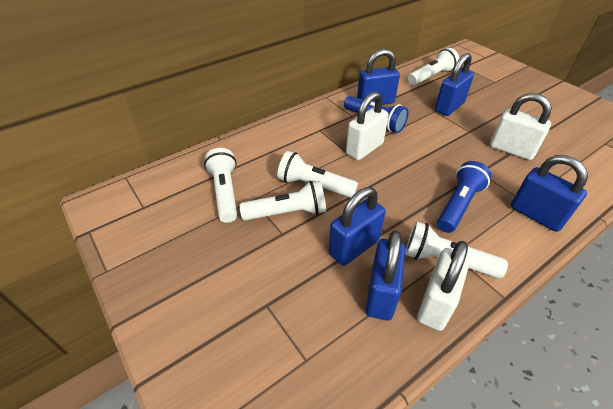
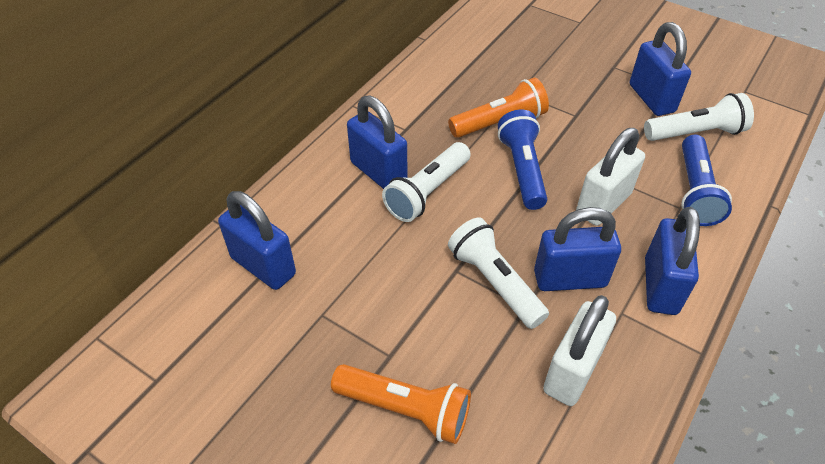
orange flashlight: 0 -> 2
white flashlight: 5 -> 3
white padlock: 3 -> 2

